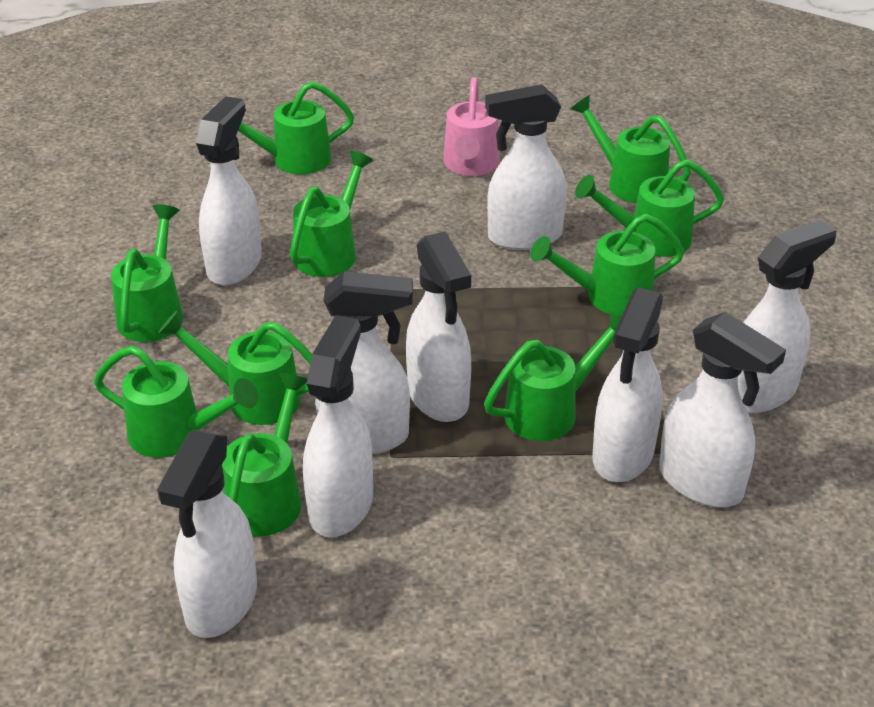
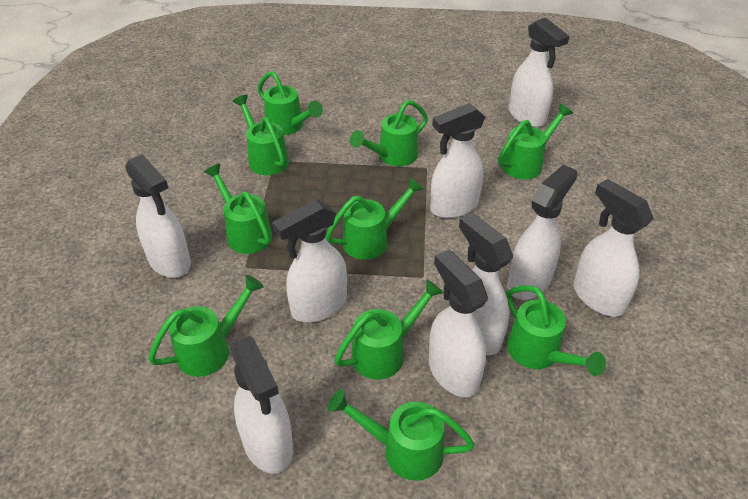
pink watering can: 1 -> 0

